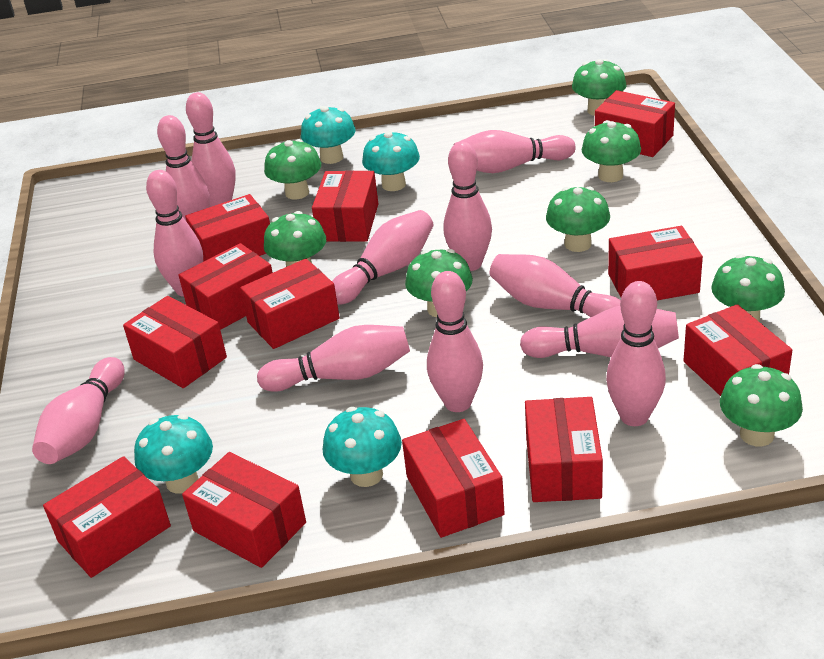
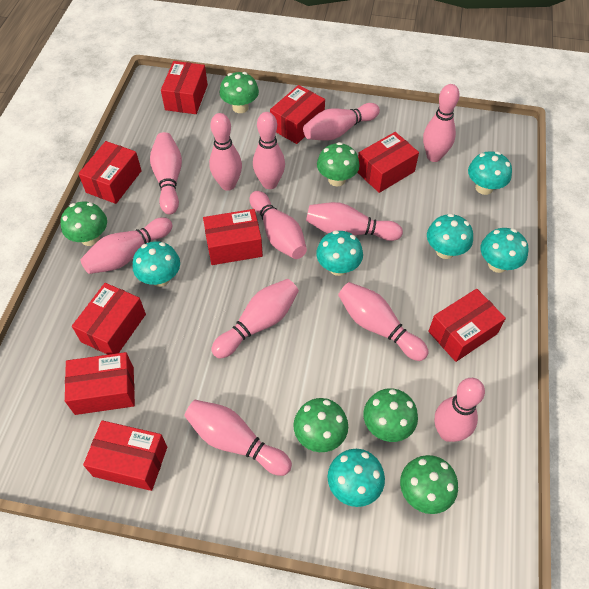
green mushroom: 8 -> 6
red box: 12 -> 9
turquoise mushroom: 4 -> 6

